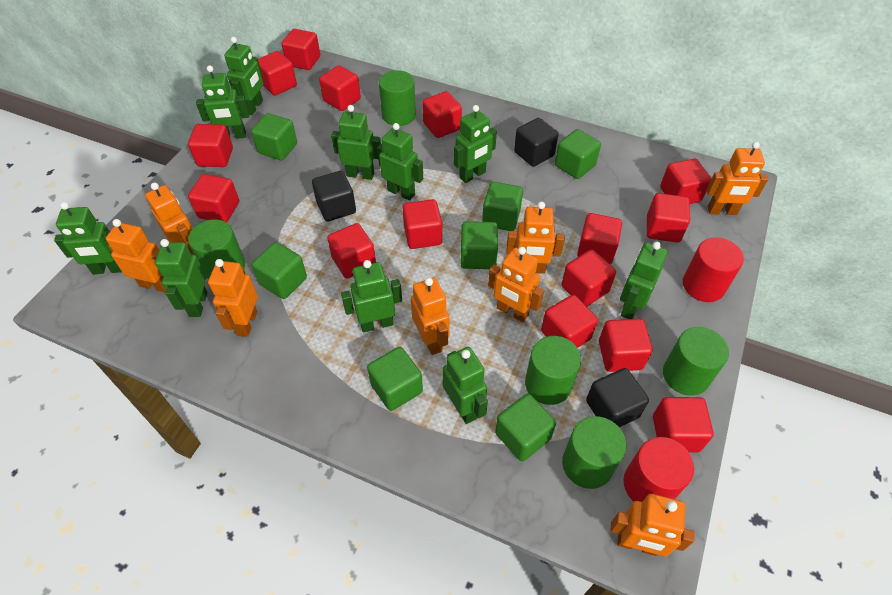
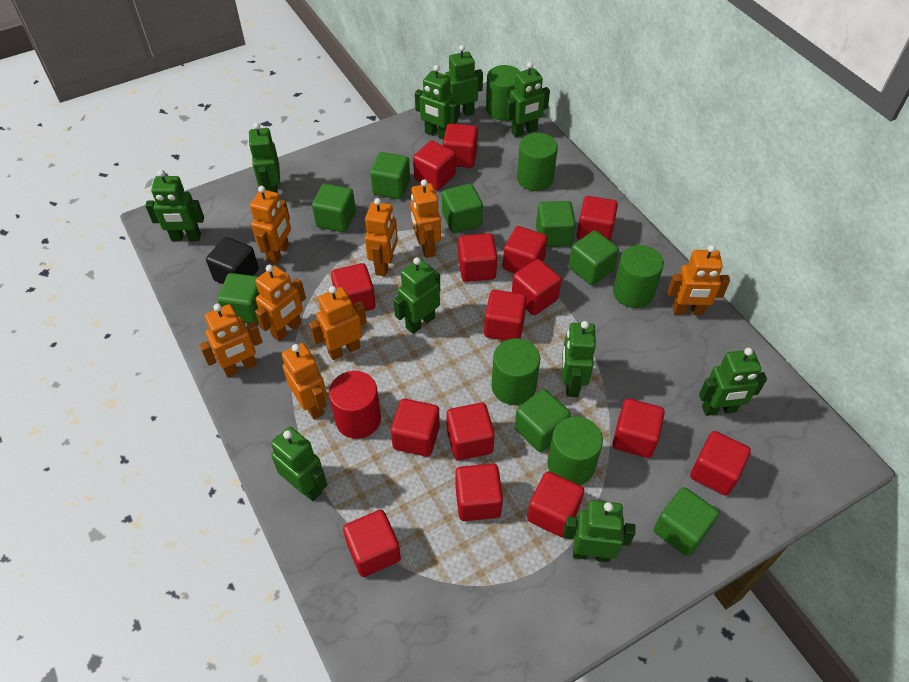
black cube: 3 -> 1
green cube: 7 -> 8
red cylinder: 2 -> 1

